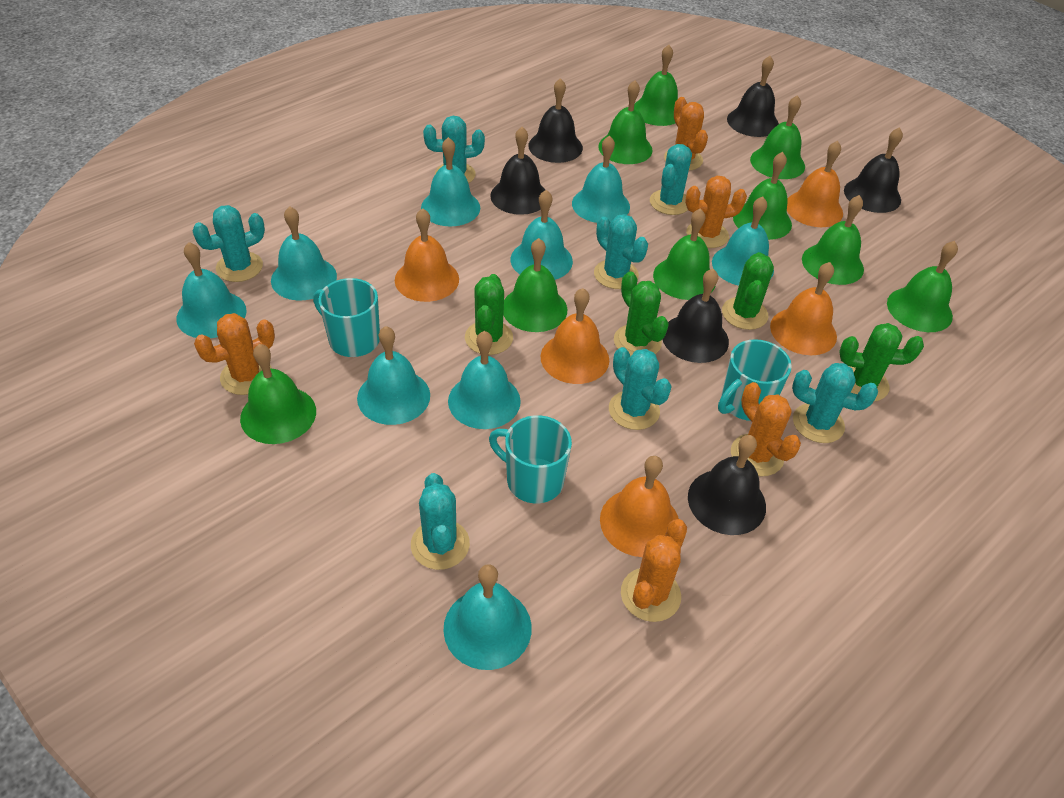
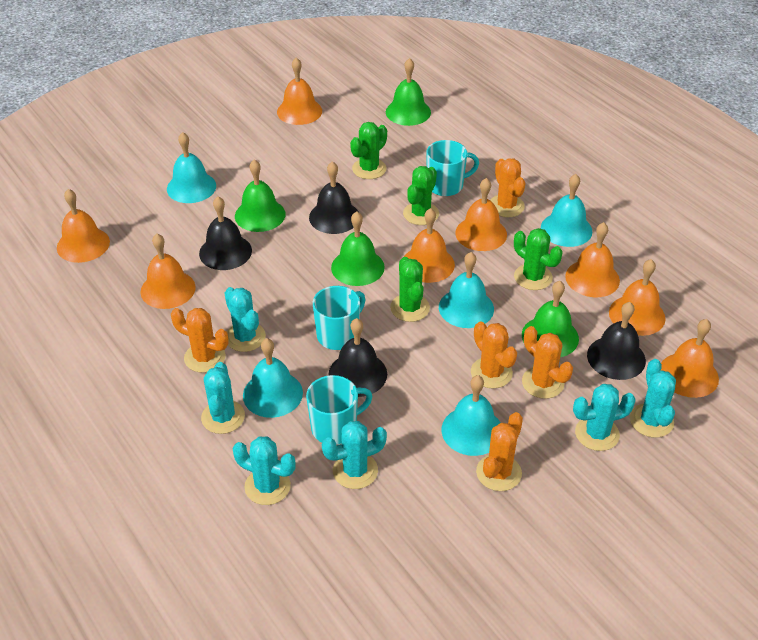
black bell: 6 -> 4
green bell: 9 -> 4
orange bell: 5 -> 8
turquoise bell: 9 -> 5
turquoise cactus: 7 -> 6

